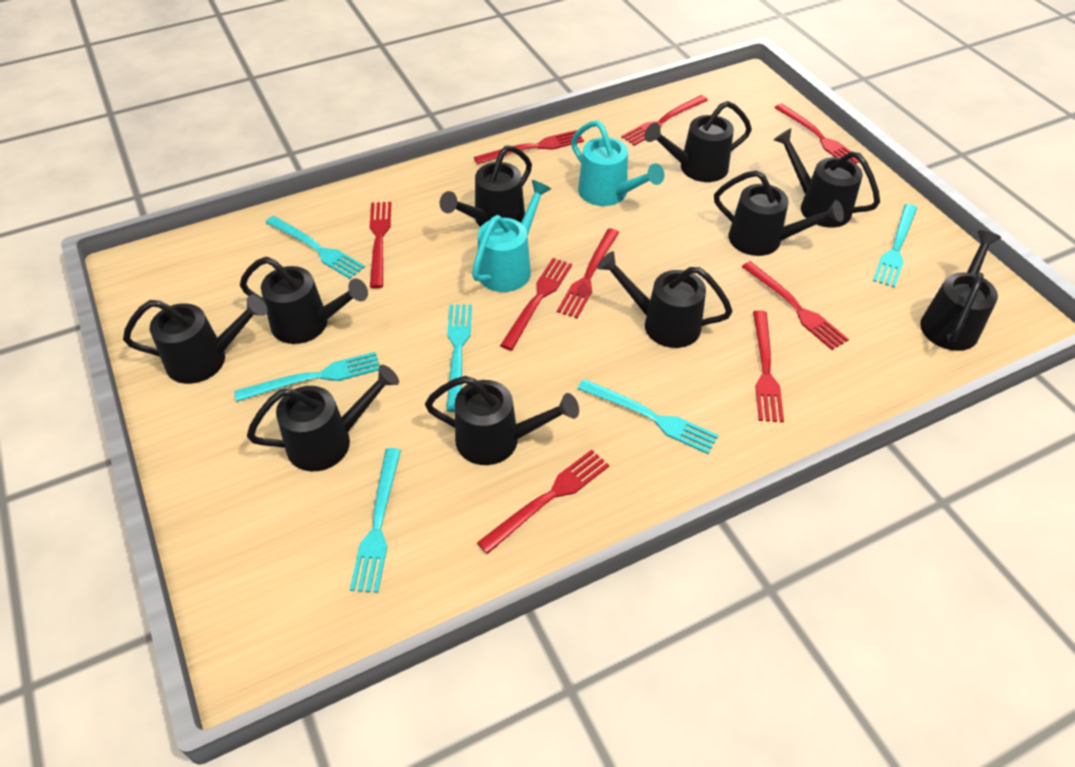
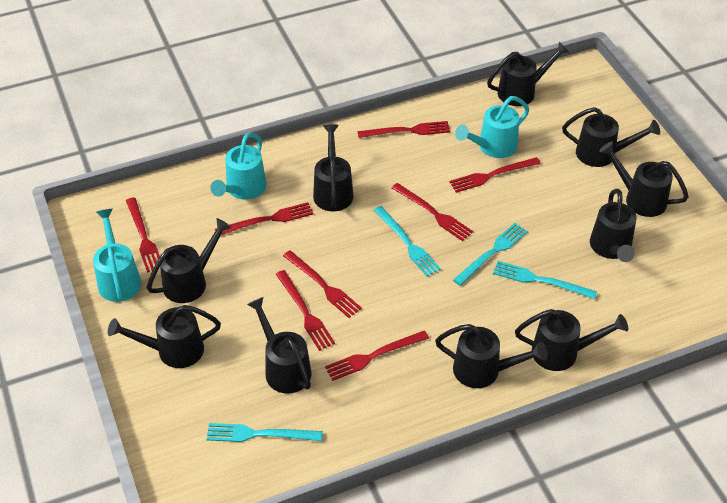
red fork: 9 -> 8
turquoise fork: 6 -> 4
turquoise watering can: 2 -> 3

